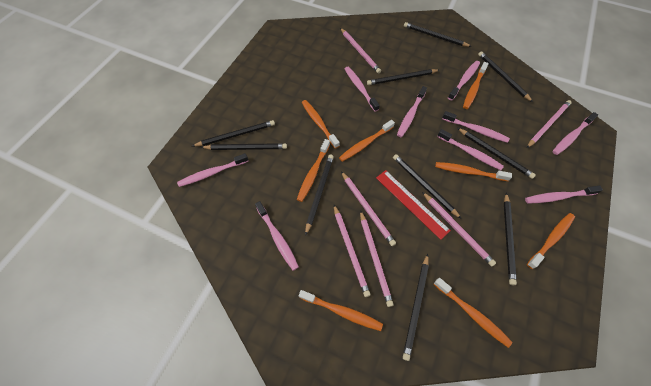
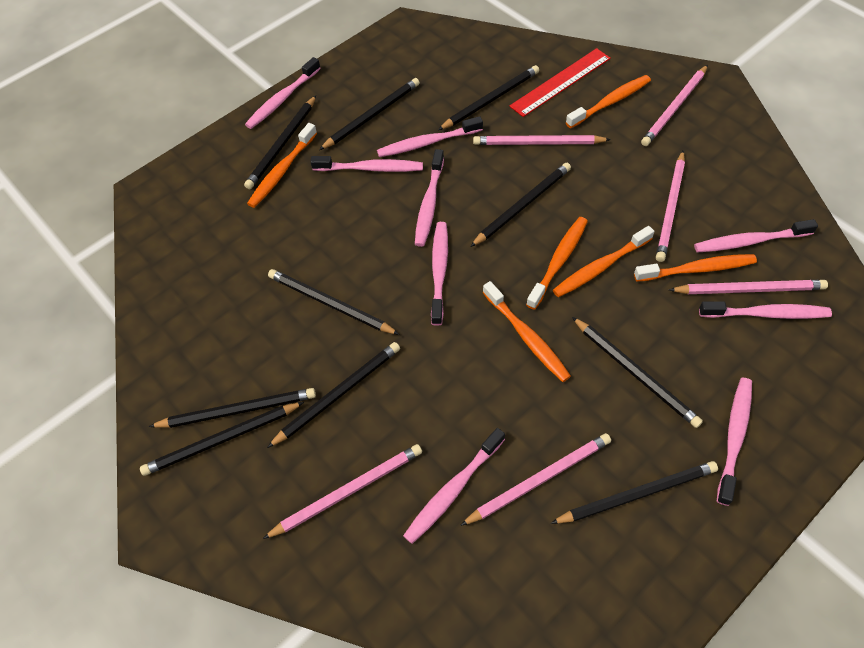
orange toothbrush: 8 -> 6

